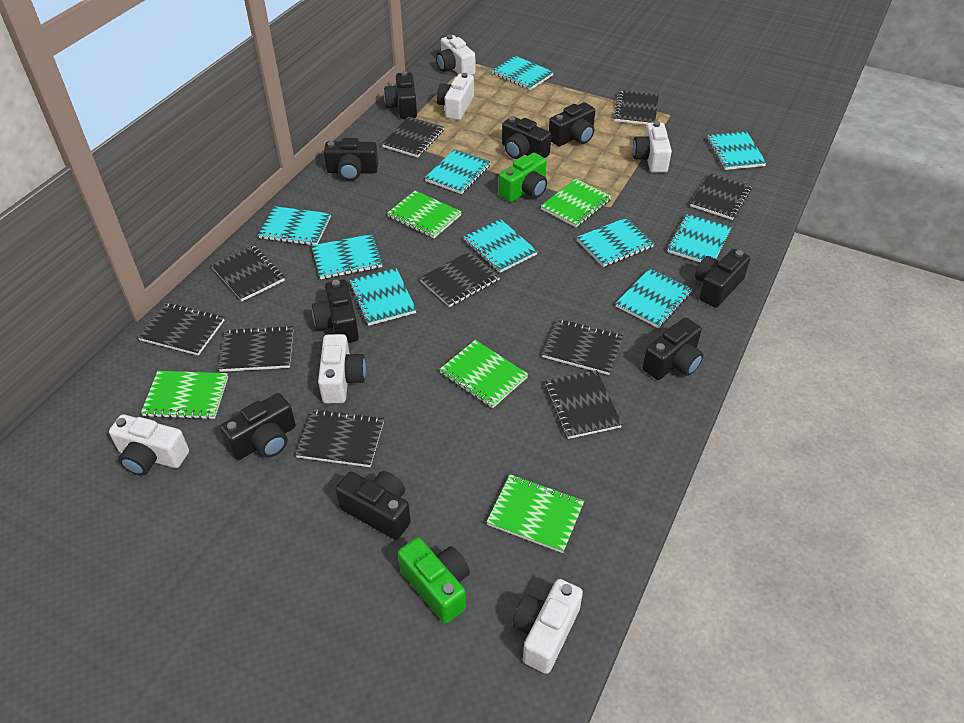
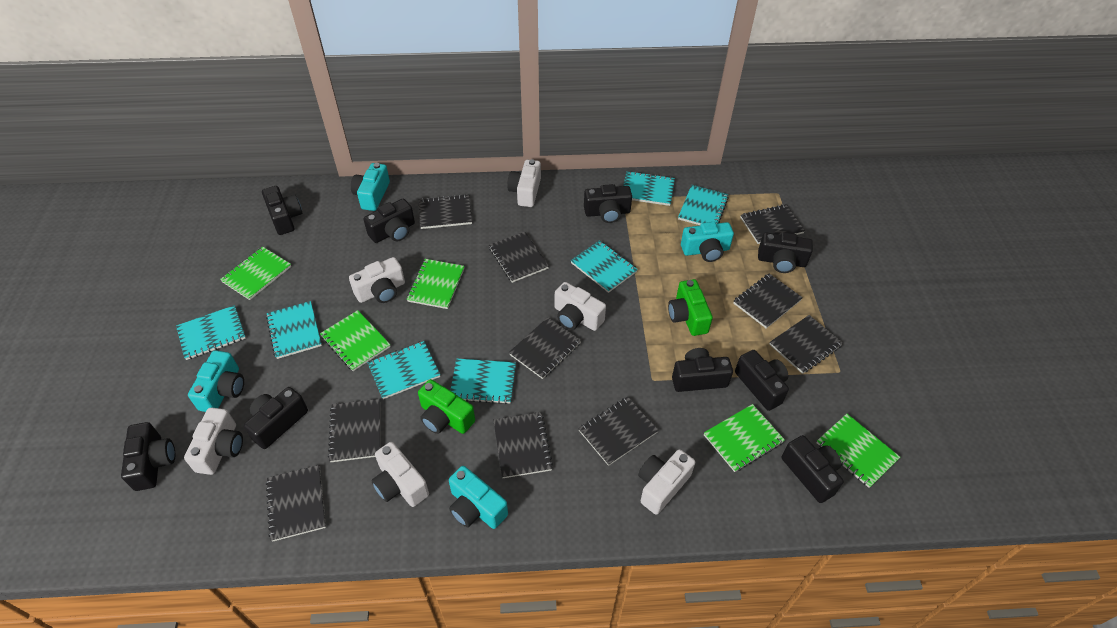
turquoise camera: 0 -> 4
turquoise notebook: 10 -> 7

